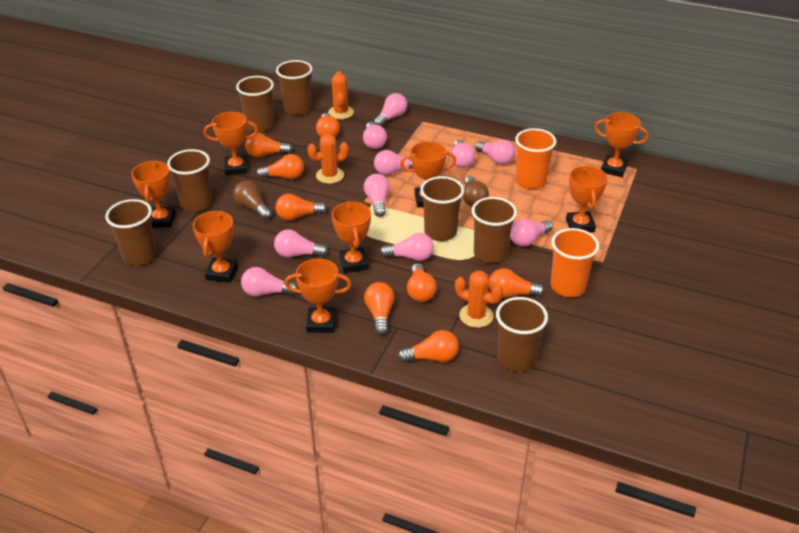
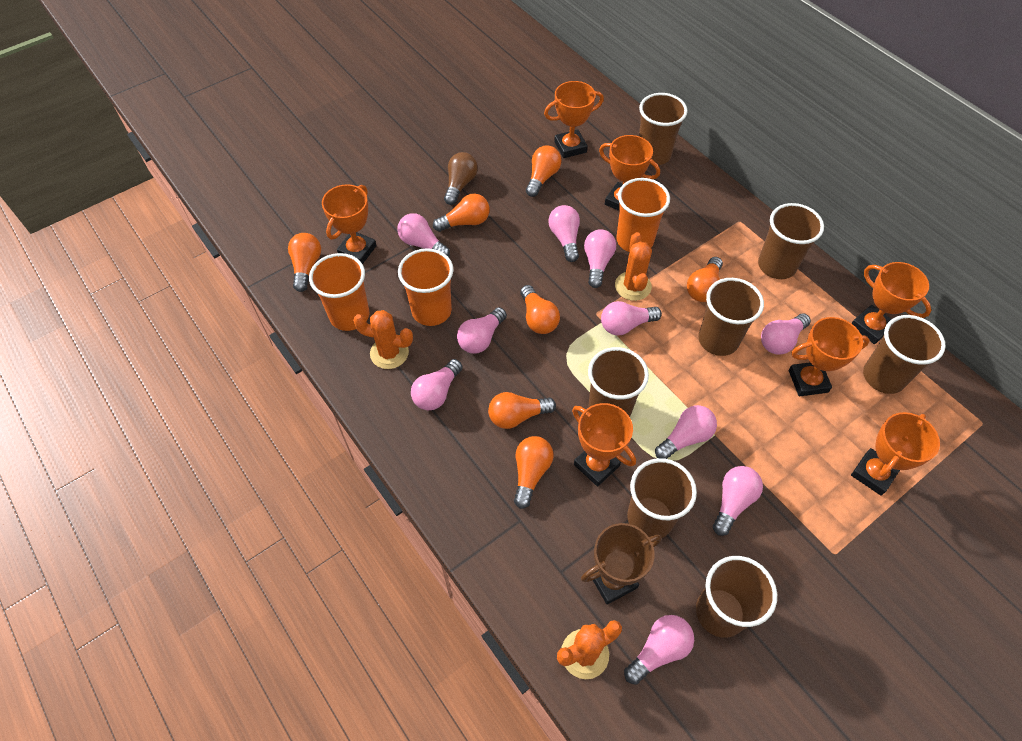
brown light bulb: 2 -> 1
brown trophy: 0 -> 1
orange cup: 2 -> 3
orange light bulb: 8 -> 7
orange trophy: 8 -> 7

